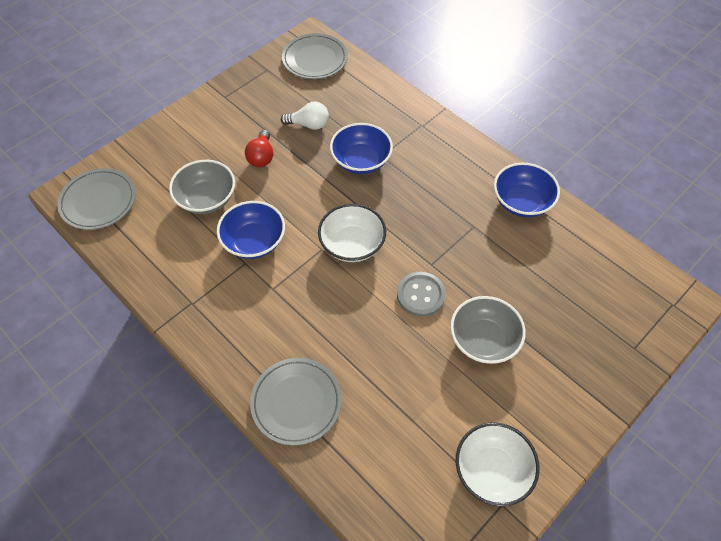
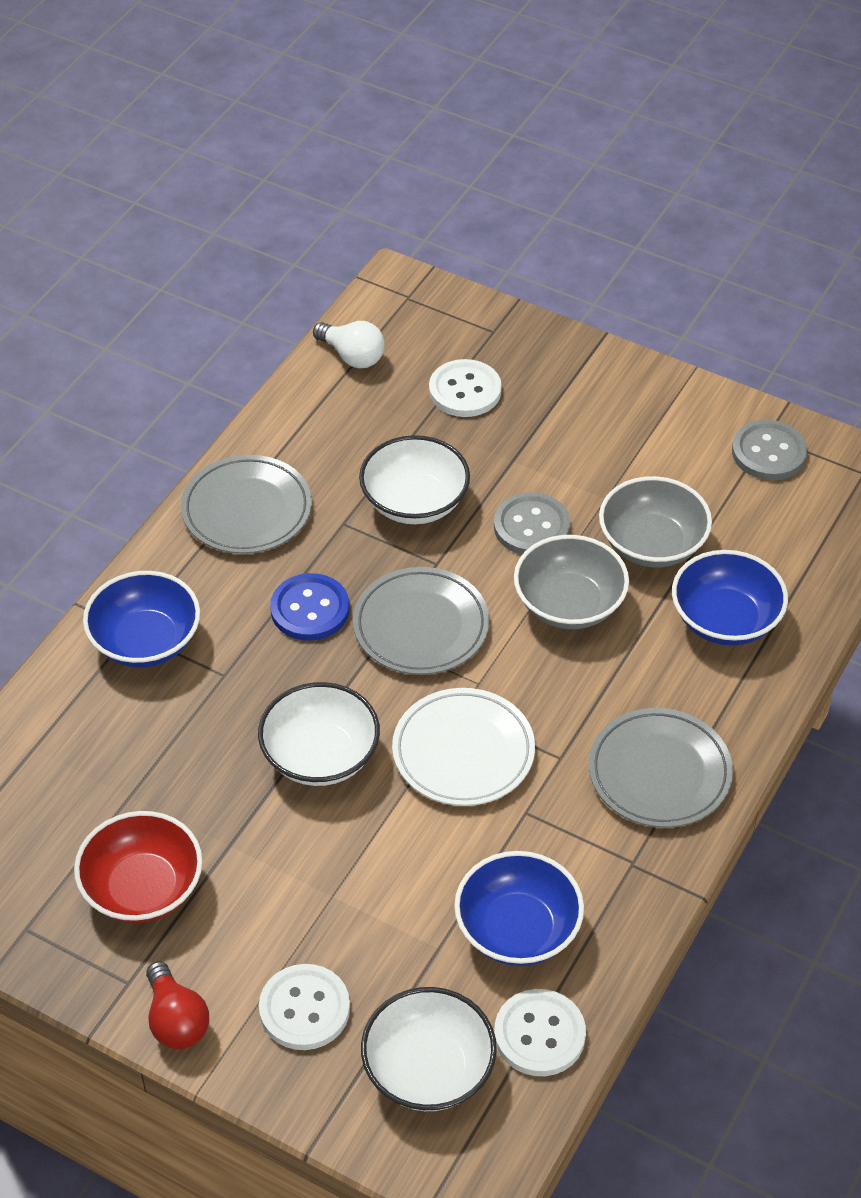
blue button: 0 -> 1
grey button: 1 -> 2
red bowl: 0 -> 1
white bowl: 2 -> 3
white button: 0 -> 3
white plate: 0 -> 1

